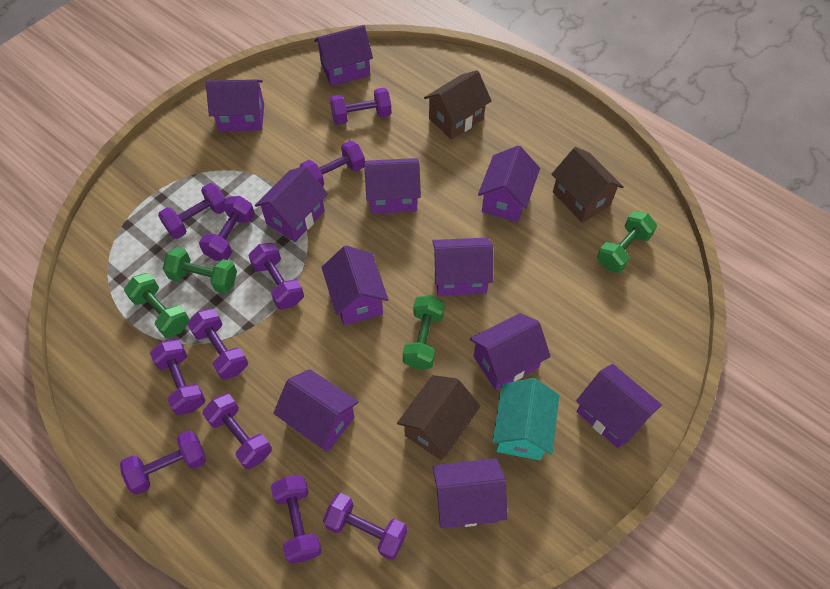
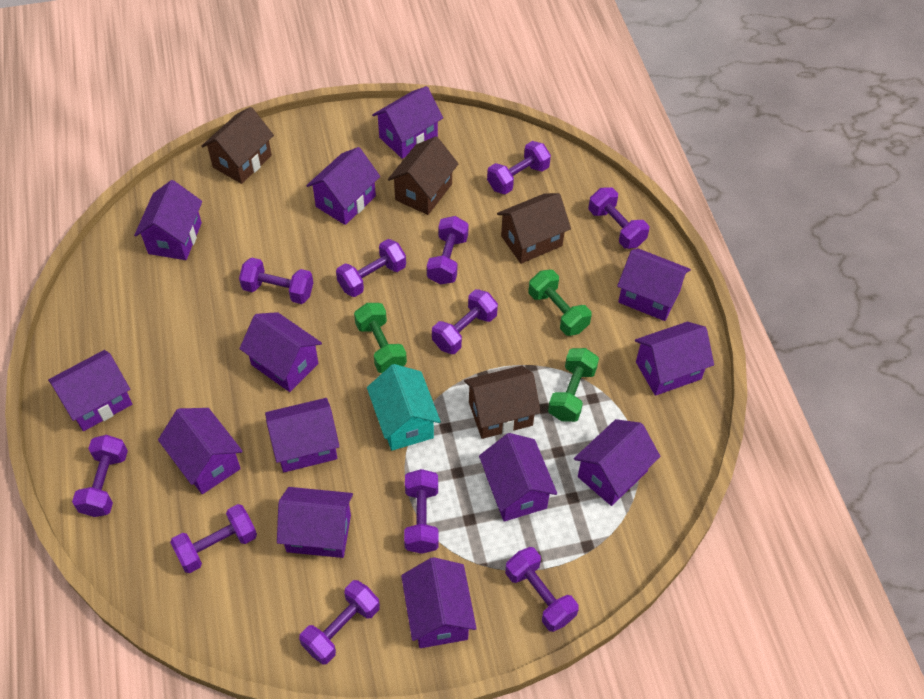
brown house: 3 -> 4
green dumbbell: 4 -> 3
purple house: 11 -> 13

